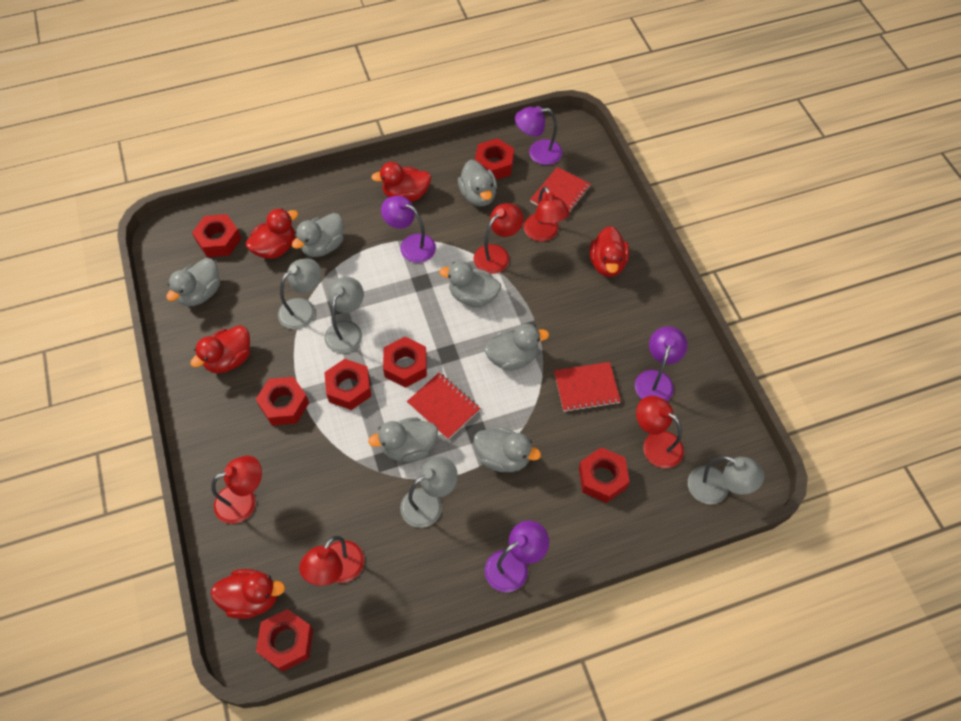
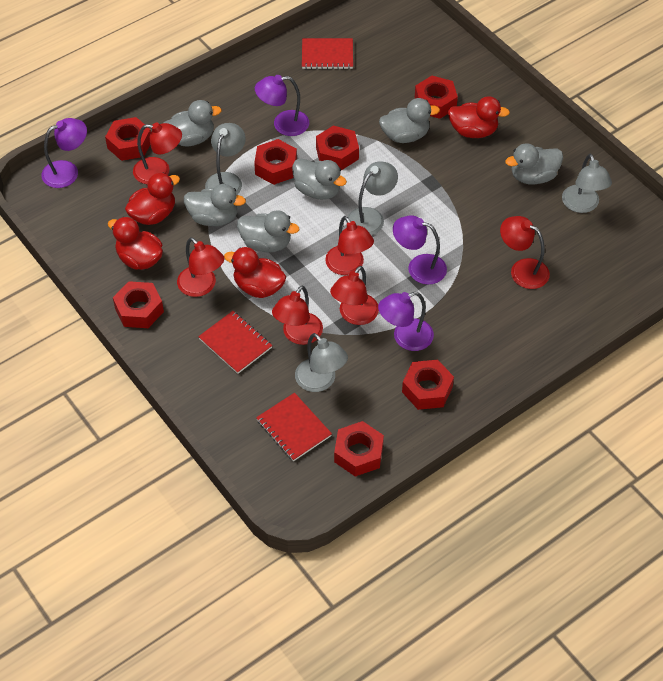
grey duck: 7 -> 6
red duck: 5 -> 4
red lamp: 5 -> 6

